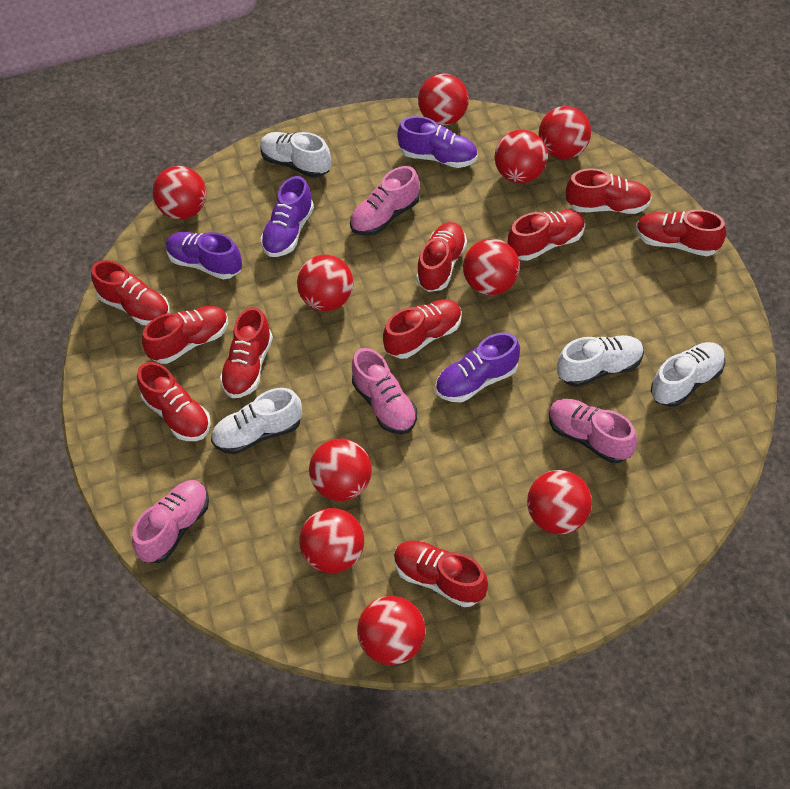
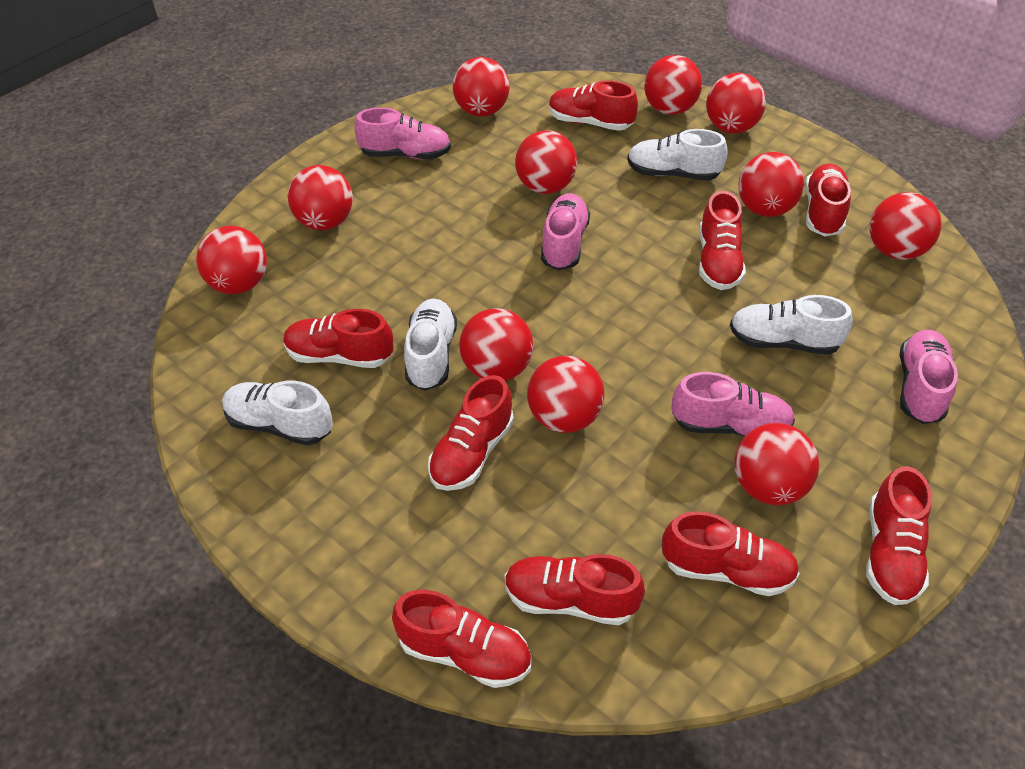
purple shoe: 4 -> 0
red ball: 10 -> 11
red shoe: 10 -> 9

